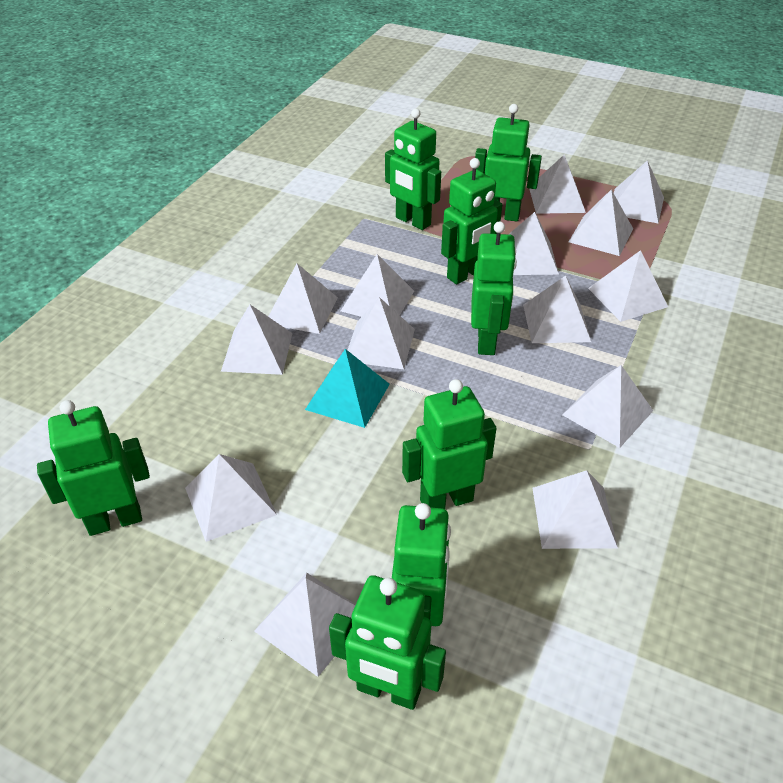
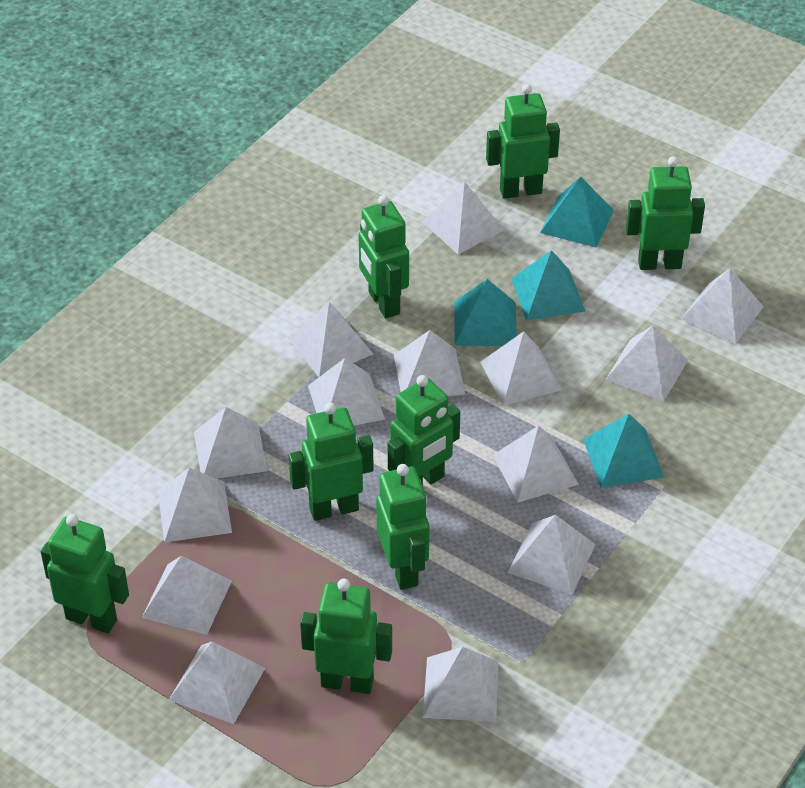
turquoise pyramid: 1 -> 4

